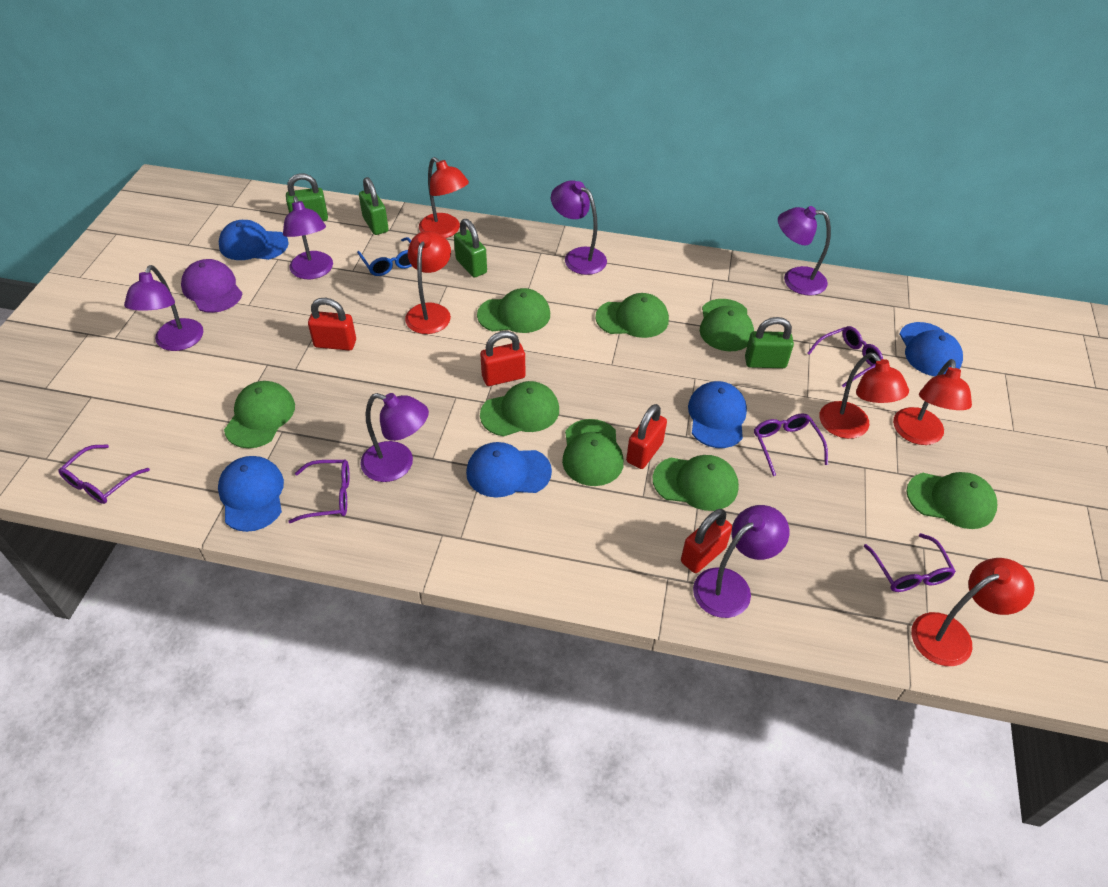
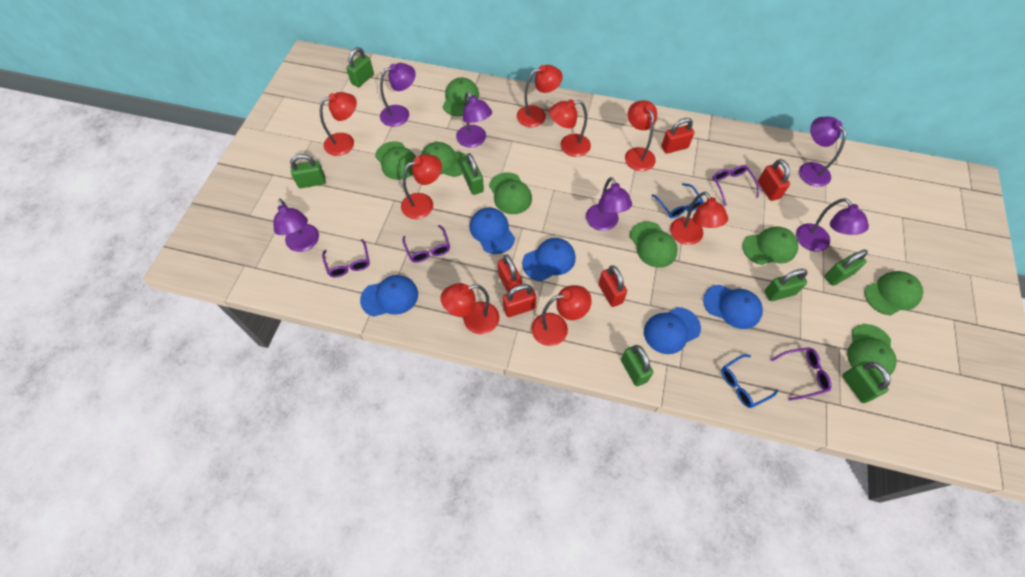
blue glasses: 1 -> 2
green padlock: 4 -> 7
purple cap: 1 -> 0
purple glasses: 5 -> 4
red lamp: 5 -> 8
red padlock: 4 -> 5

